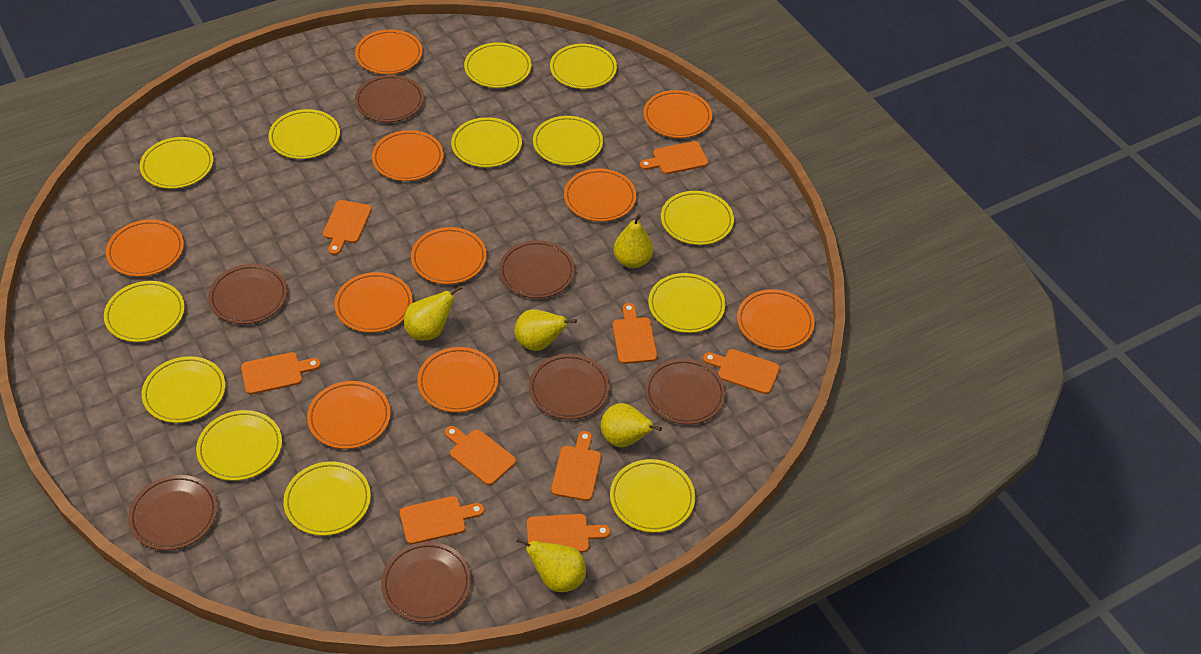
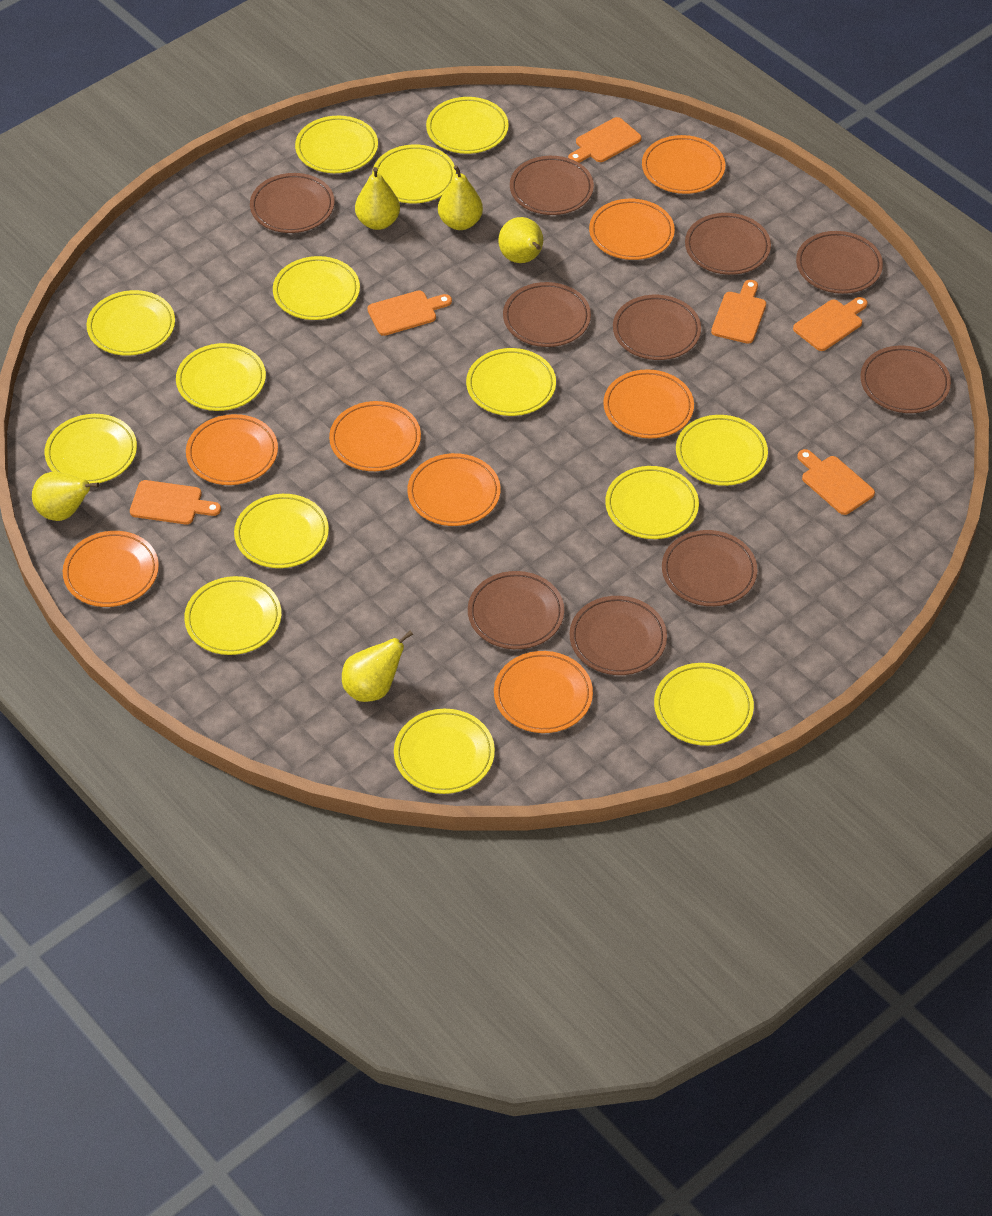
brown plate: 7 -> 10
orange cutting board: 9 -> 6
orange plate: 10 -> 8
yellow plate: 13 -> 14

